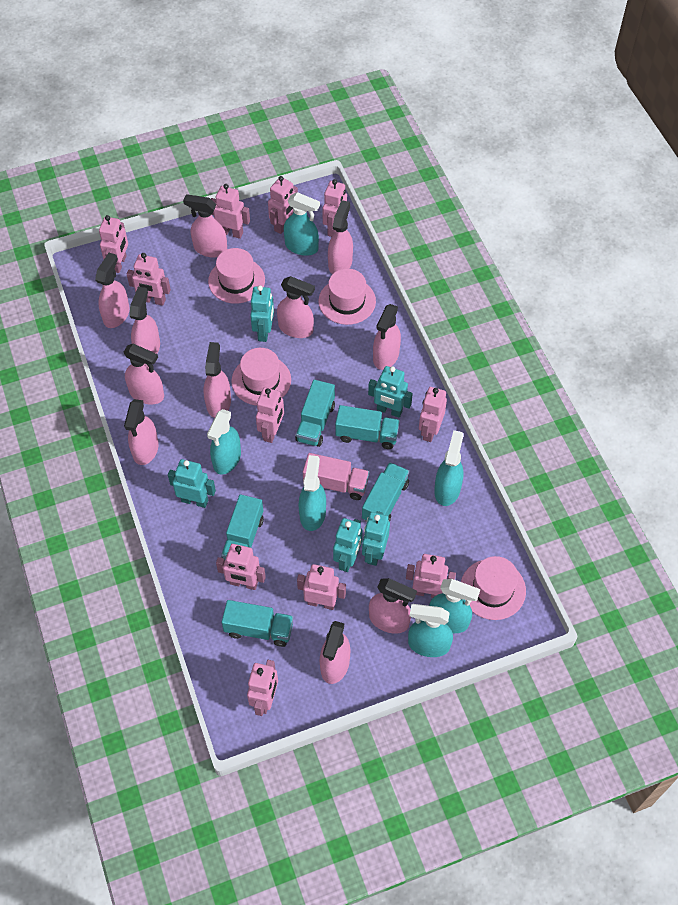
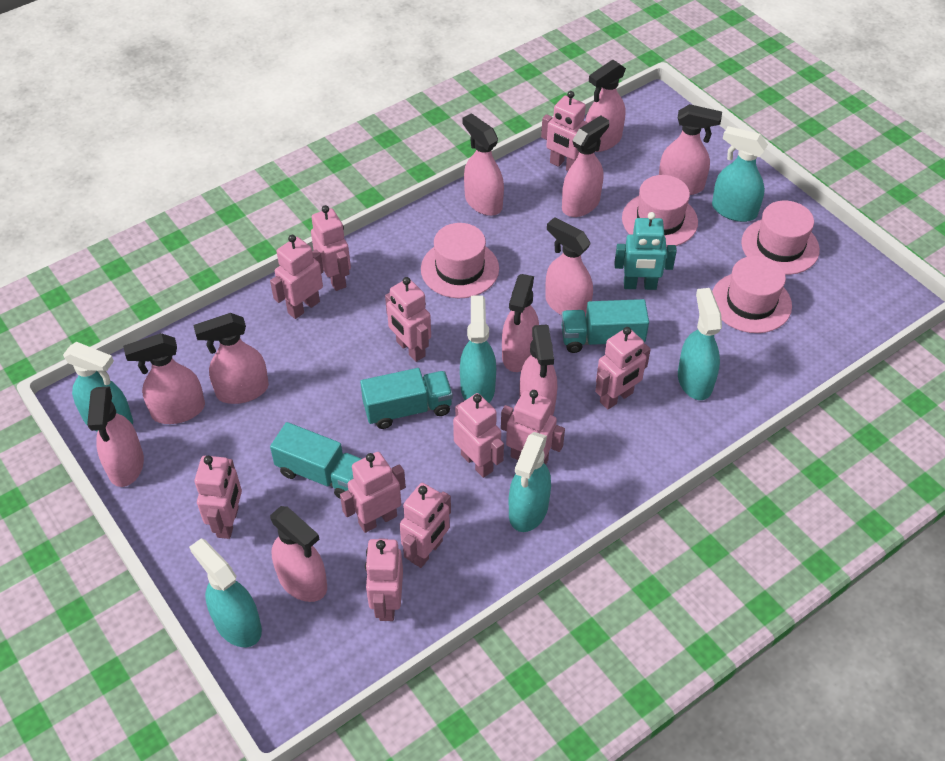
pink truck: 1 -> 0
turquoise robot: 5 -> 1
turquoise truck: 5 -> 3

